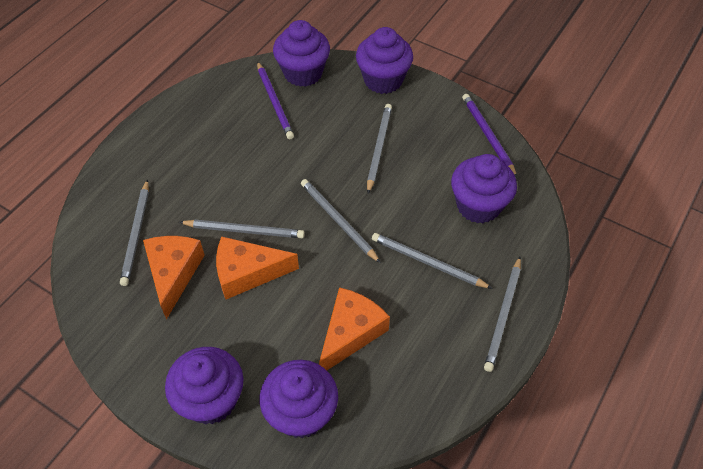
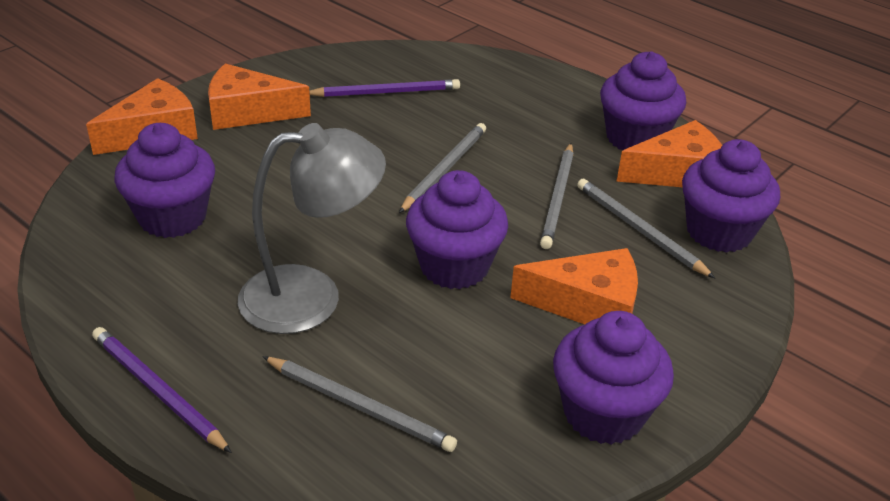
grey lamp: 0 -> 1
grey pencil: 6 -> 4
orange cheese: 3 -> 4

